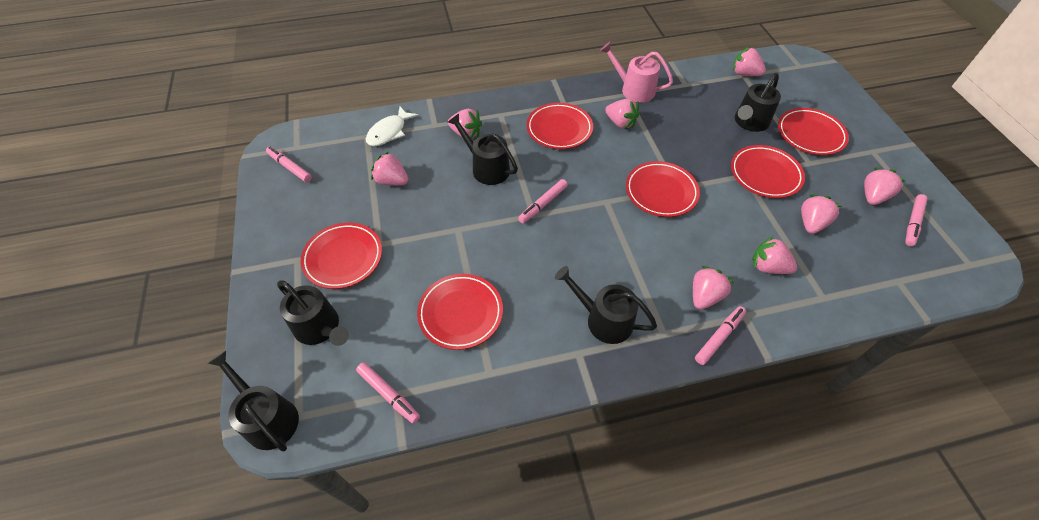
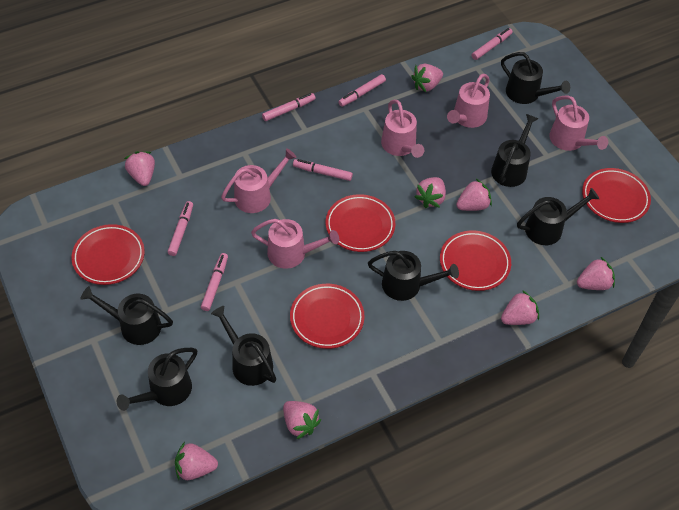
black watering can: 5 -> 7
pink marker: 5 -> 6
pink watering can: 1 -> 5
red plate: 6 -> 5
white fish: 1 -> 0

